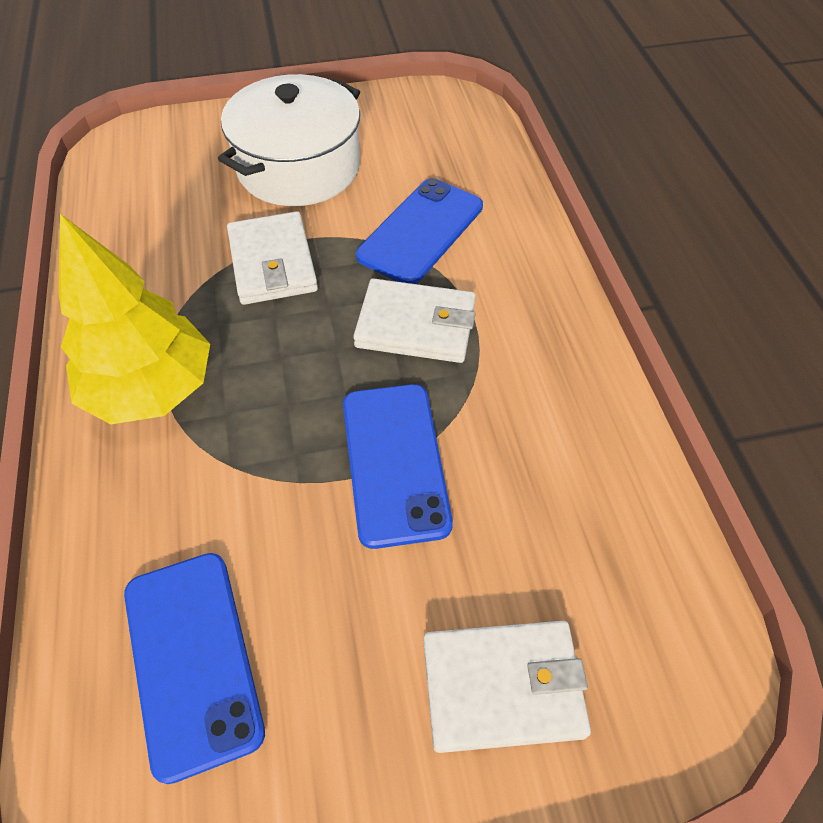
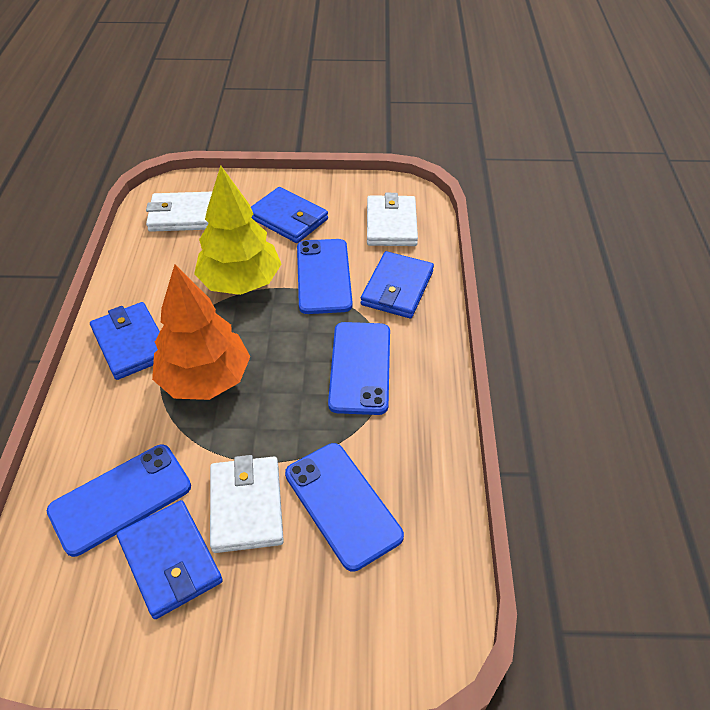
blue phone: 3 -> 4
blue wallet: 0 -> 4
orange tree: 0 -> 1
white pot: 1 -> 0

